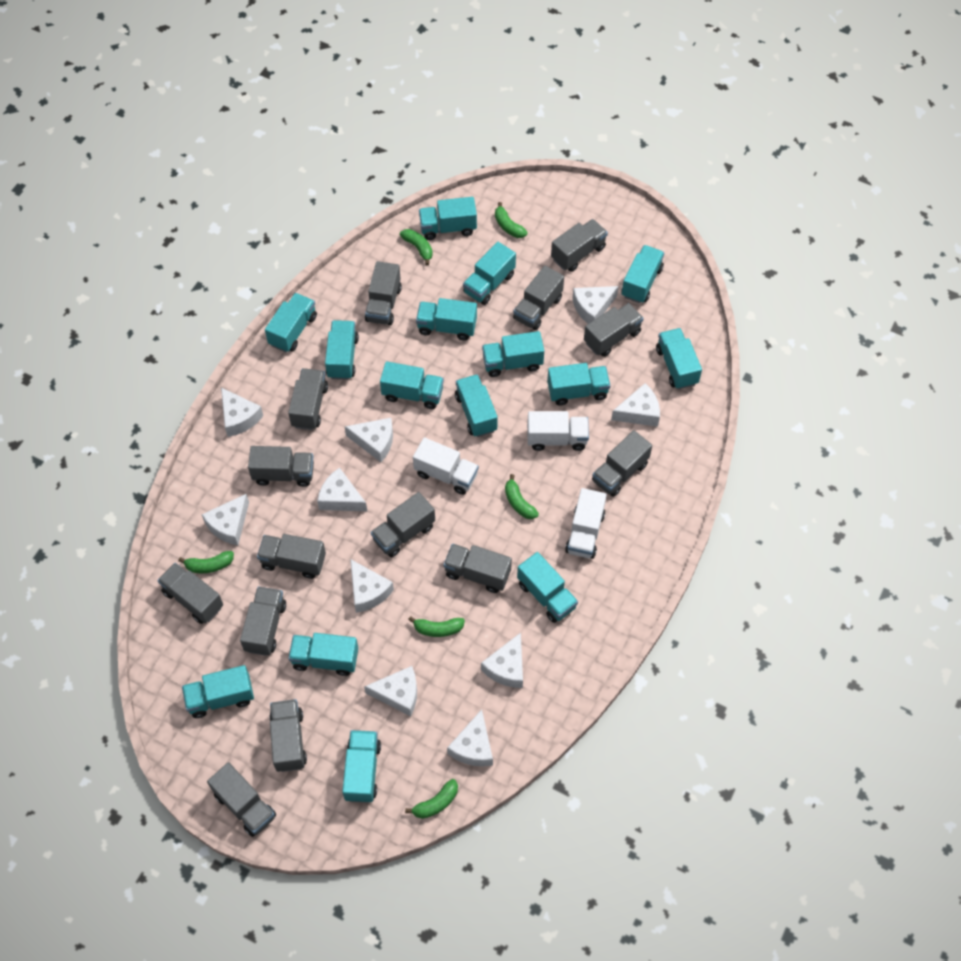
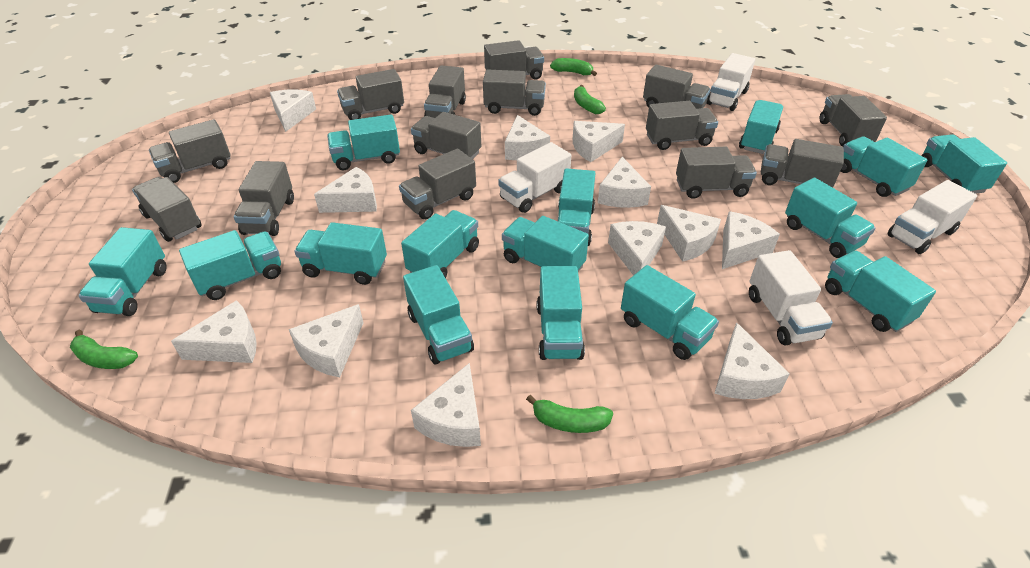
green banana: 6 -> 4
white cheese: 10 -> 12
white truck: 3 -> 4

